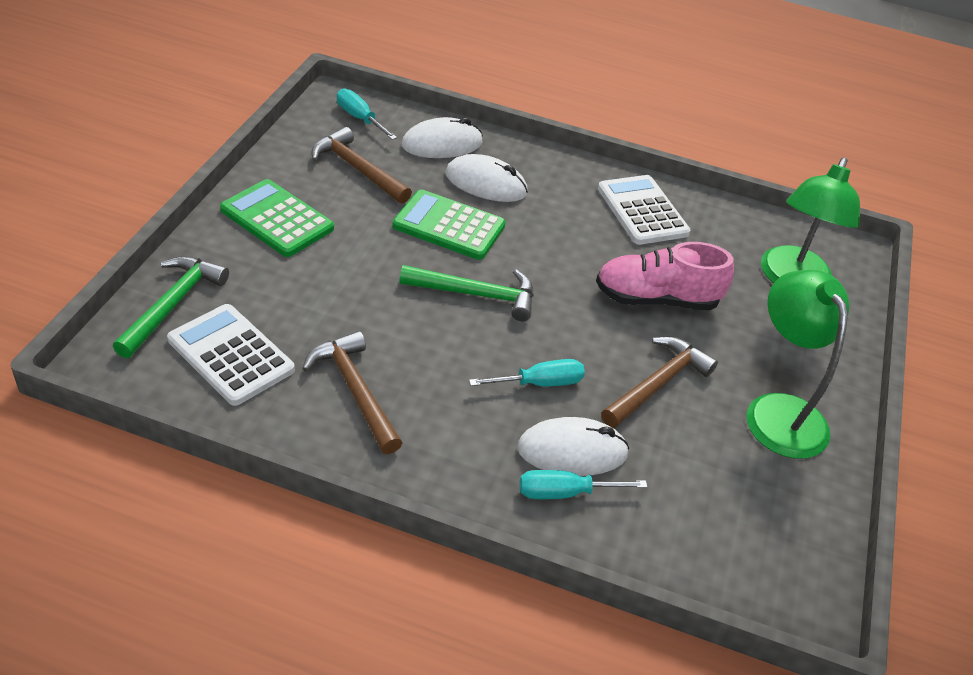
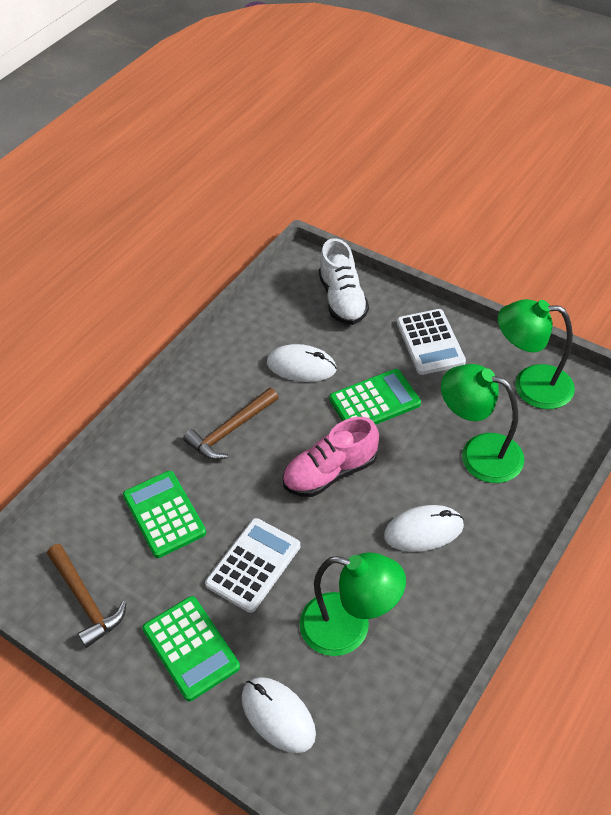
brown hammer: 3 -> 2
green calculator: 2 -> 3
green hammer: 2 -> 0
green lamp: 2 -> 3
turquoise screwdriver: 3 -> 0
white shoe: 0 -> 1

